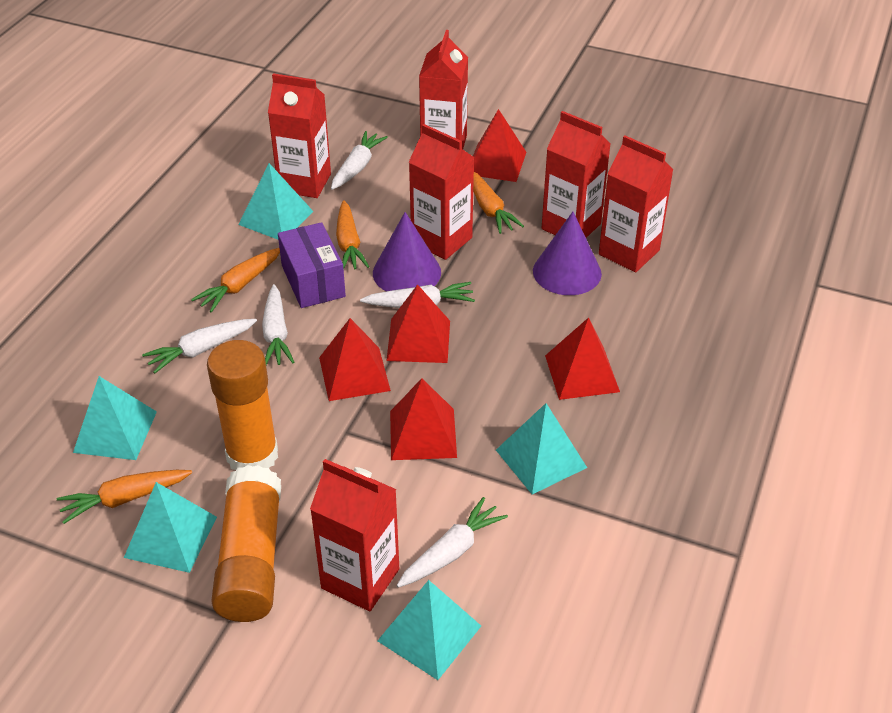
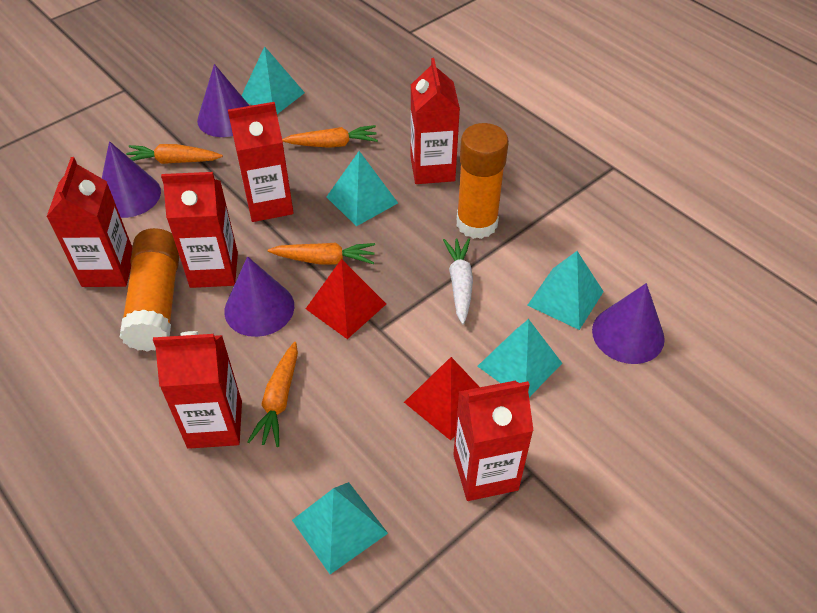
purple box: 1 -> 0
purple cone: 2 -> 4
red pyramid: 5 -> 2
white carrot: 5 -> 1

